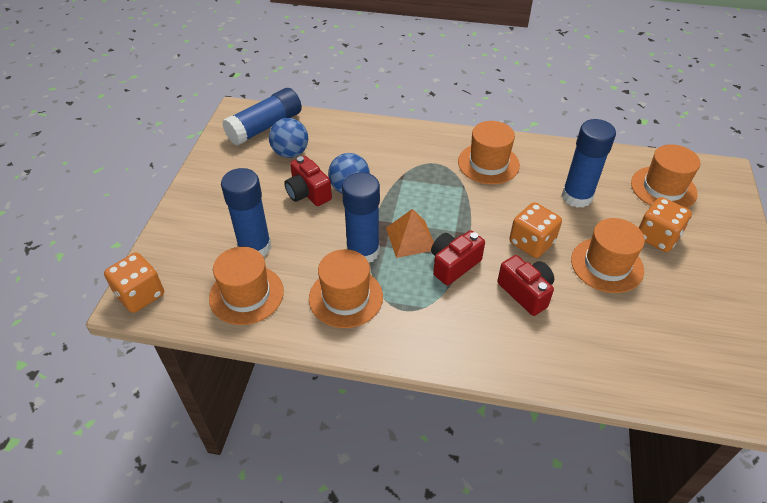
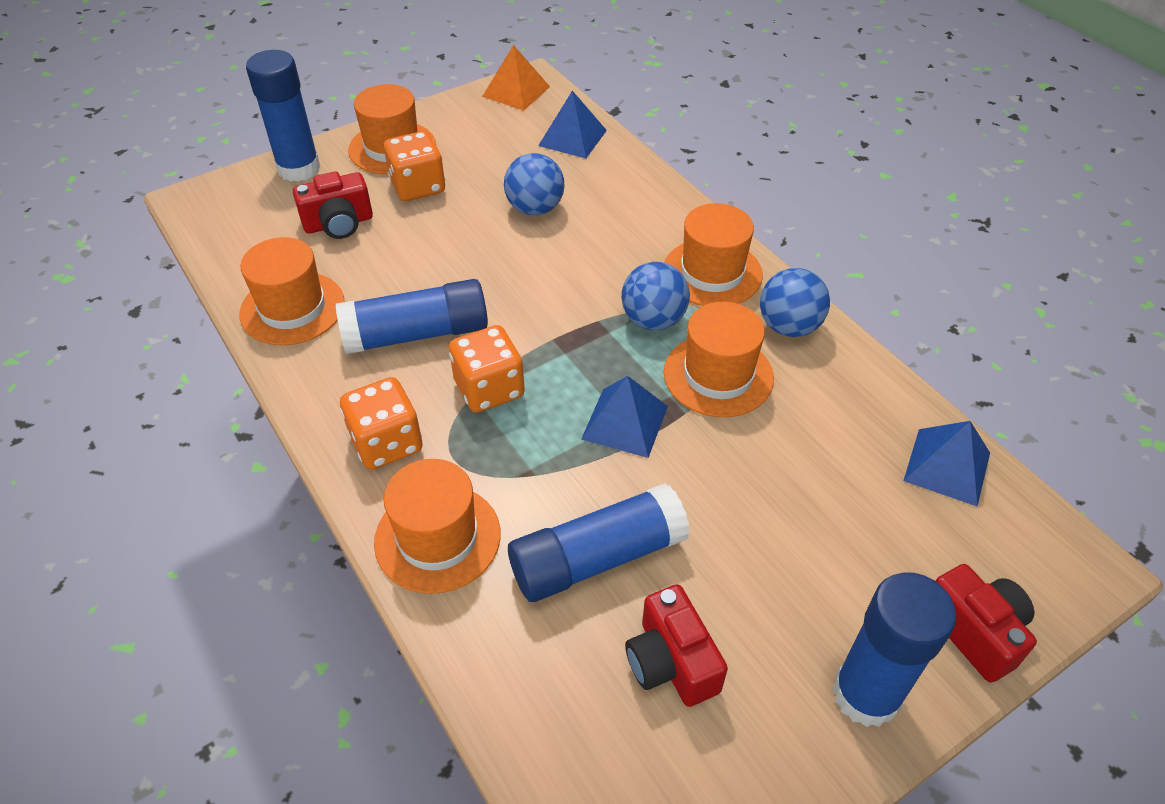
blue ball: 2 -> 3
blue pyramid: 0 -> 3

